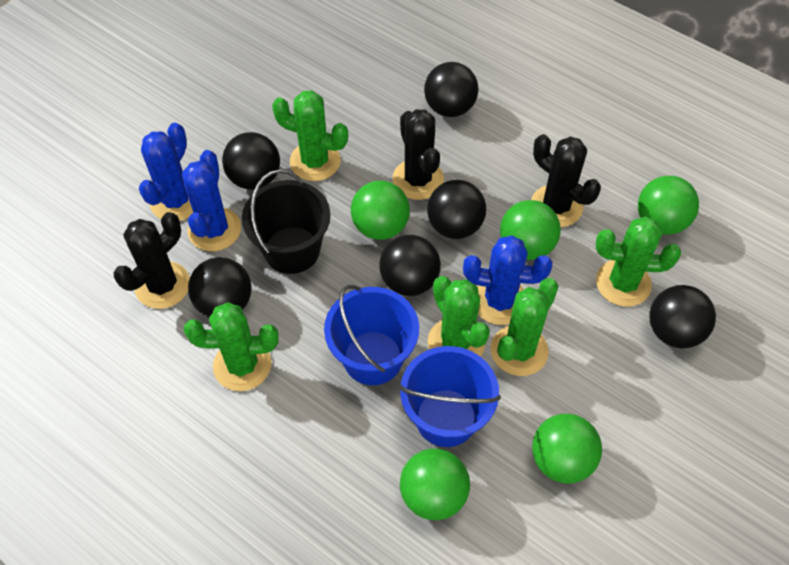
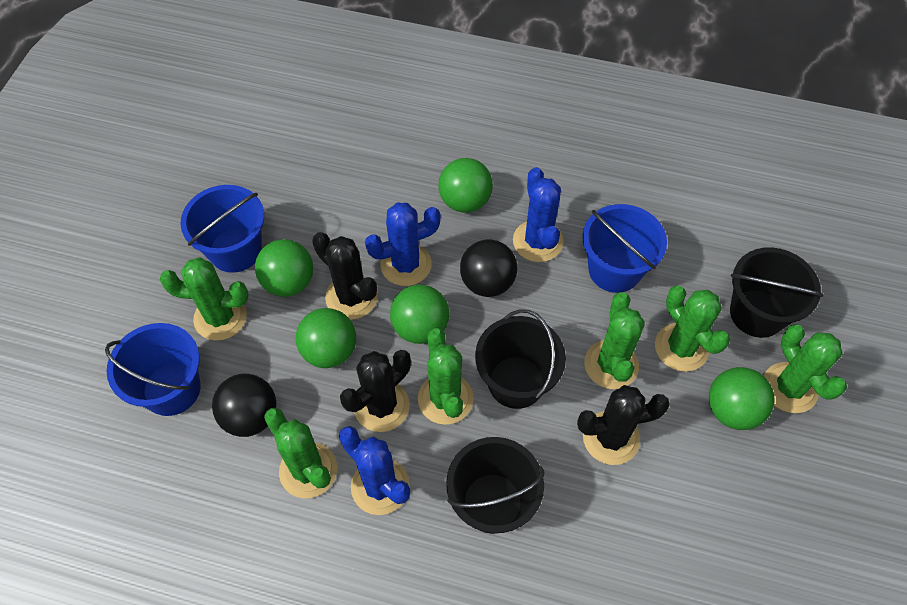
black ball: 6 -> 2
black bucket: 1 -> 3
blue bucket: 2 -> 3
green cactus: 5 -> 6

